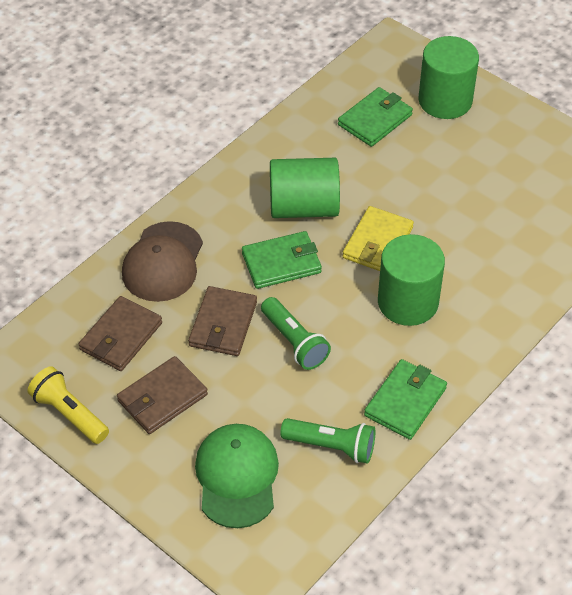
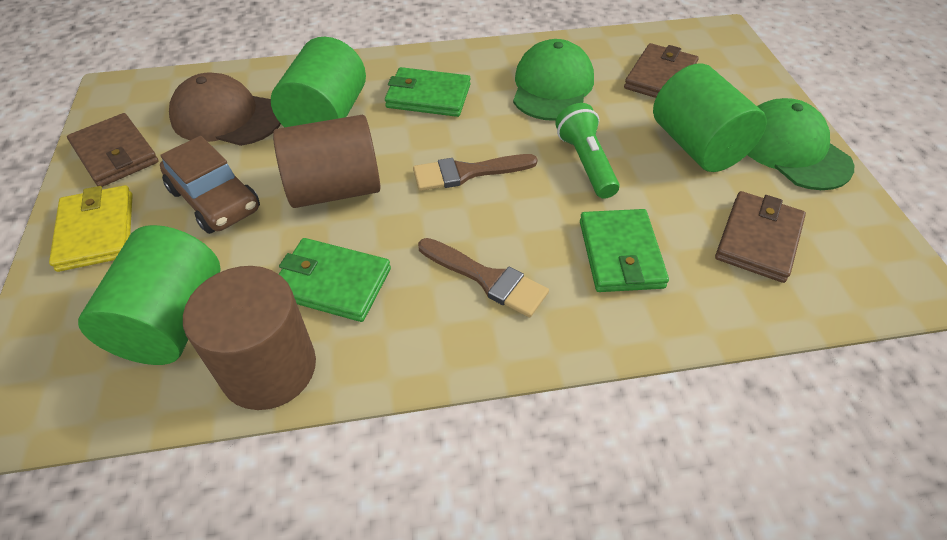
brown brush: 0 -> 2
brown car: 0 -> 1
brown cylinder: 0 -> 2
green cap: 1 -> 2
green flashlight: 2 -> 1
yellow flashlight: 1 -> 0

